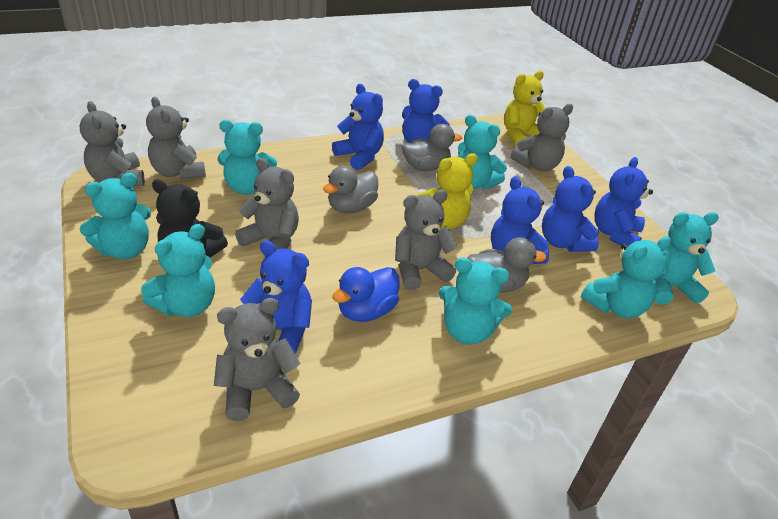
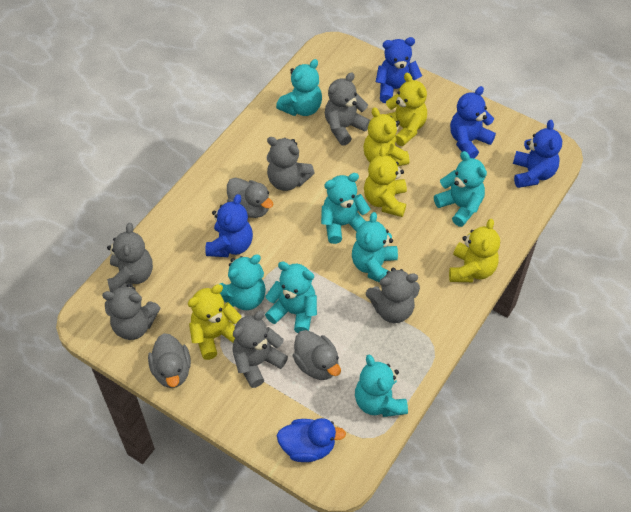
black teddy bear: 1 -> 0
blue teddy bear: 6 -> 4
yellow teddy bear: 2 -> 5

